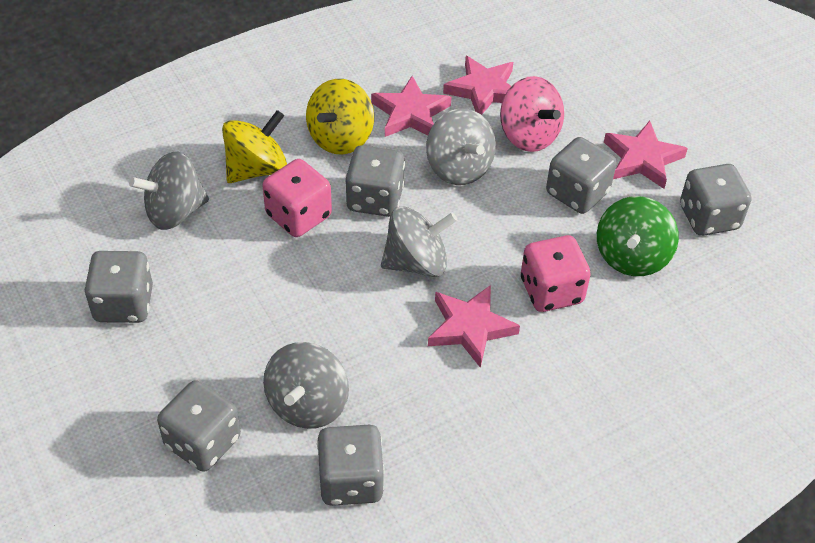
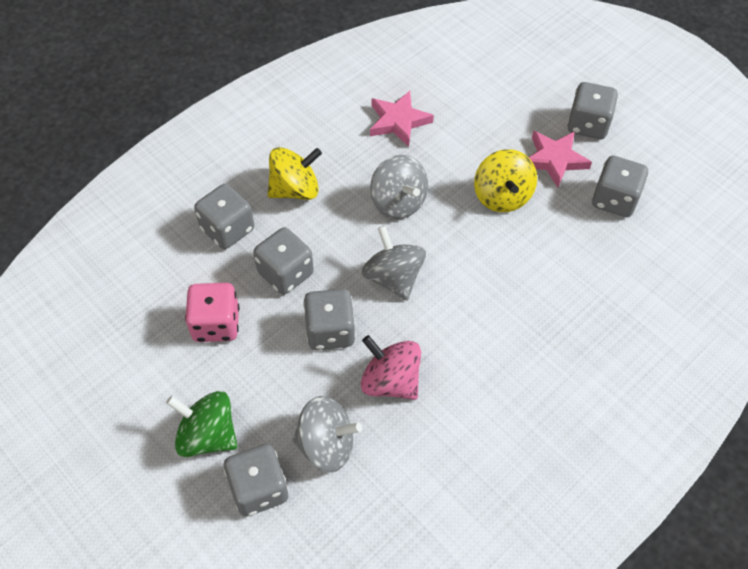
grey spinning top: 4 -> 3
pink dice: 2 -> 1
pink star: 4 -> 2

